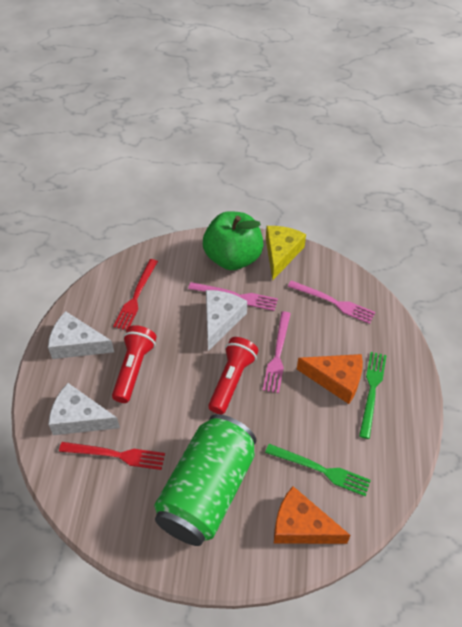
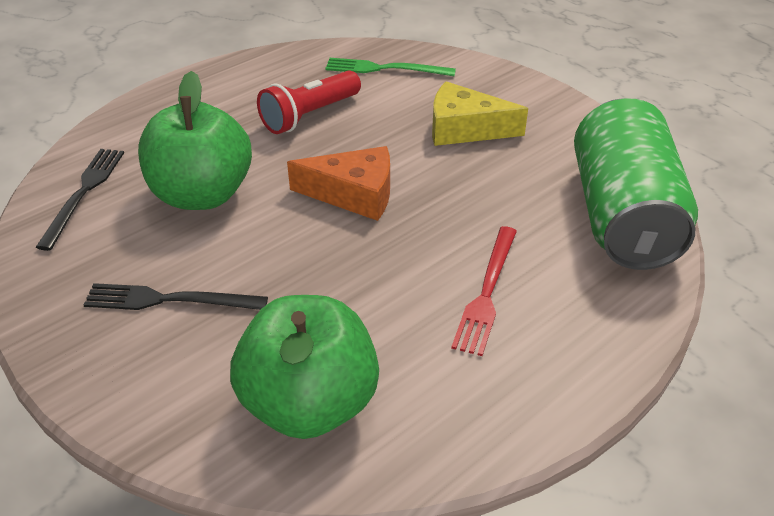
black fork: 0 -> 2
green apple: 1 -> 2
green fork: 2 -> 1
orange cheese: 2 -> 1
pink fork: 3 -> 0
red flashlight: 2 -> 1
red fork: 2 -> 1
white cheese: 3 -> 0

